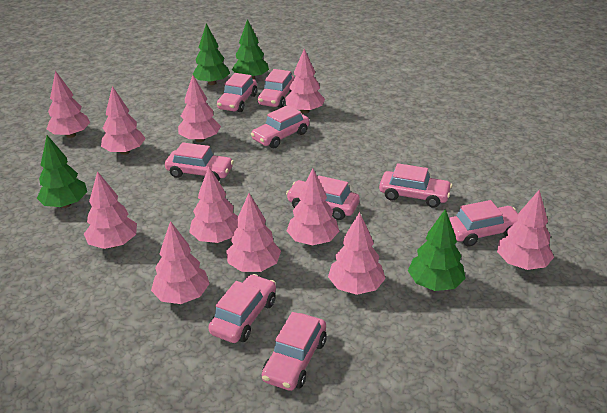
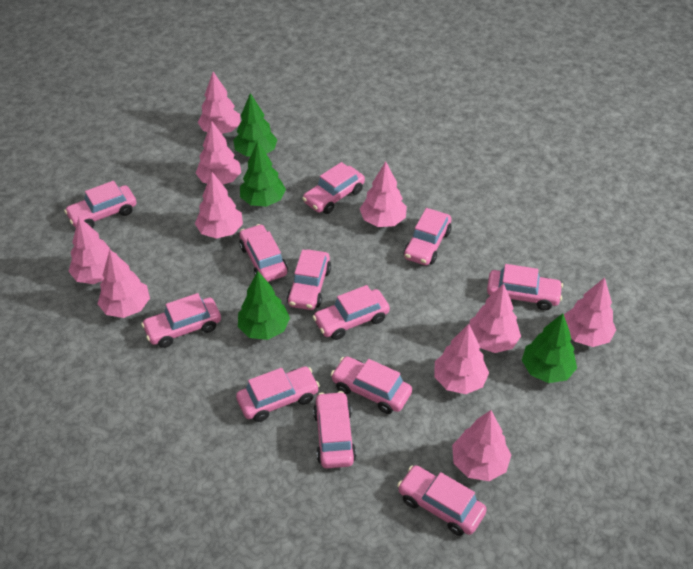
pink car: 9 -> 12
pink tree: 11 -> 10

